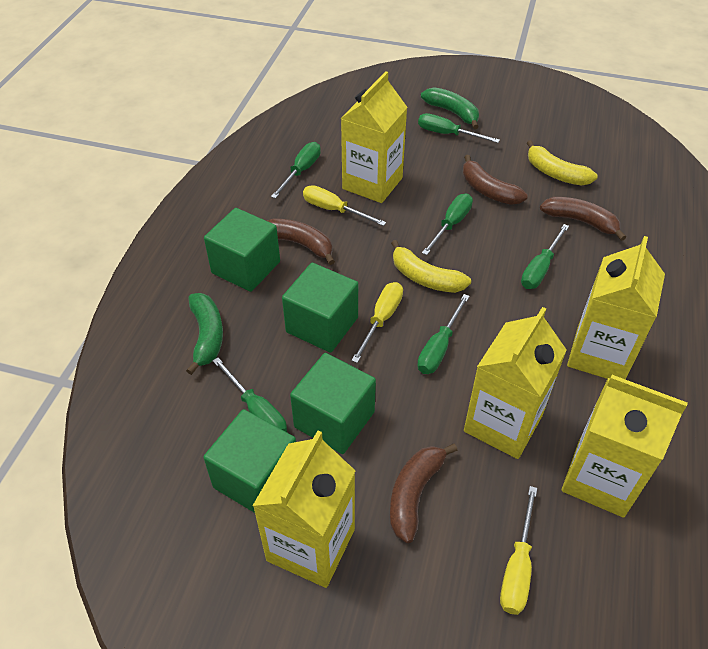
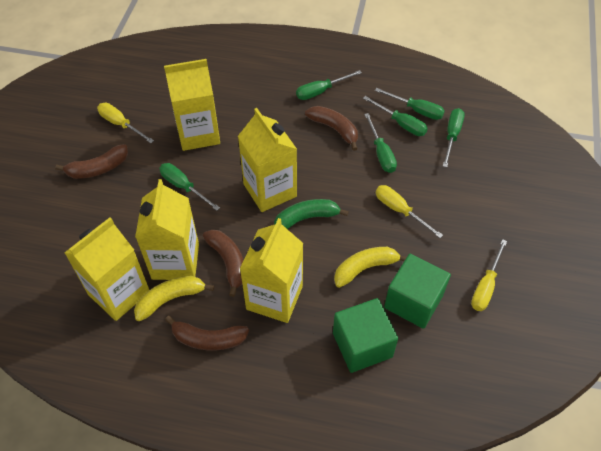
green banana: 2 -> 1
green cube: 4 -> 2

